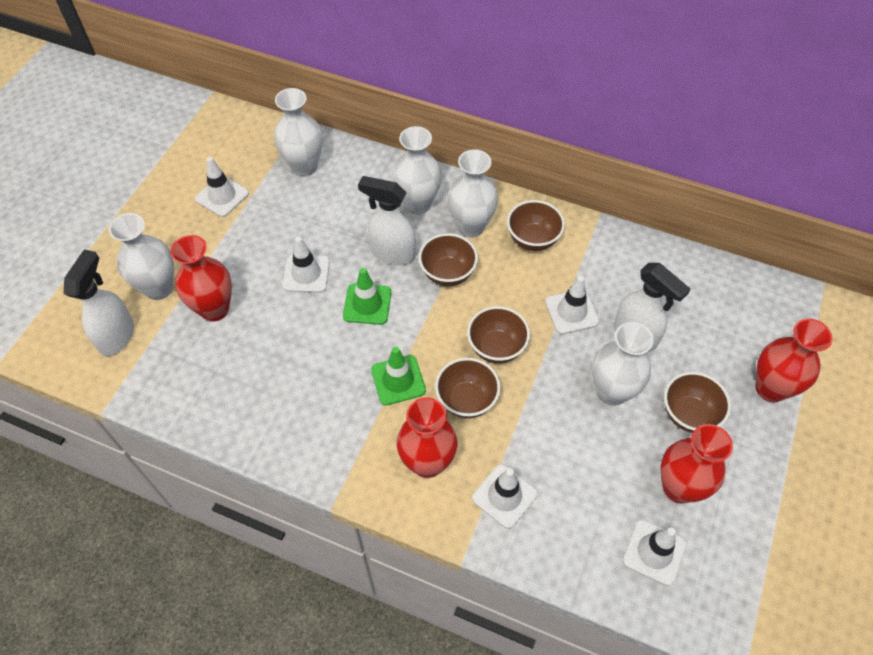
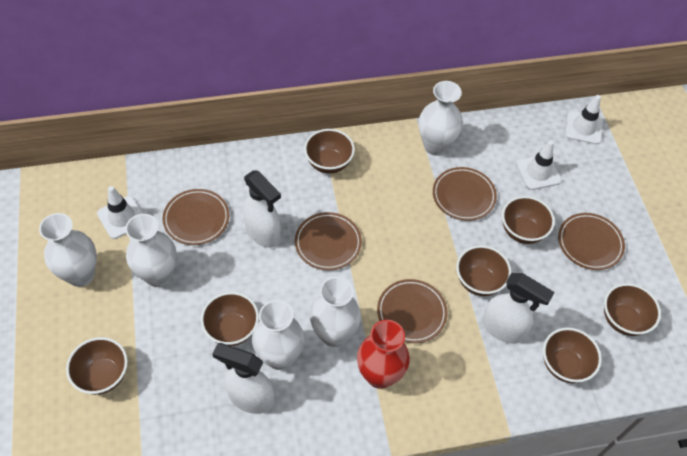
brown bowl: 5 -> 7
brown plate: 0 -> 5
green traffic cone: 2 -> 0
red vase: 4 -> 1
white traffic cone: 5 -> 3

